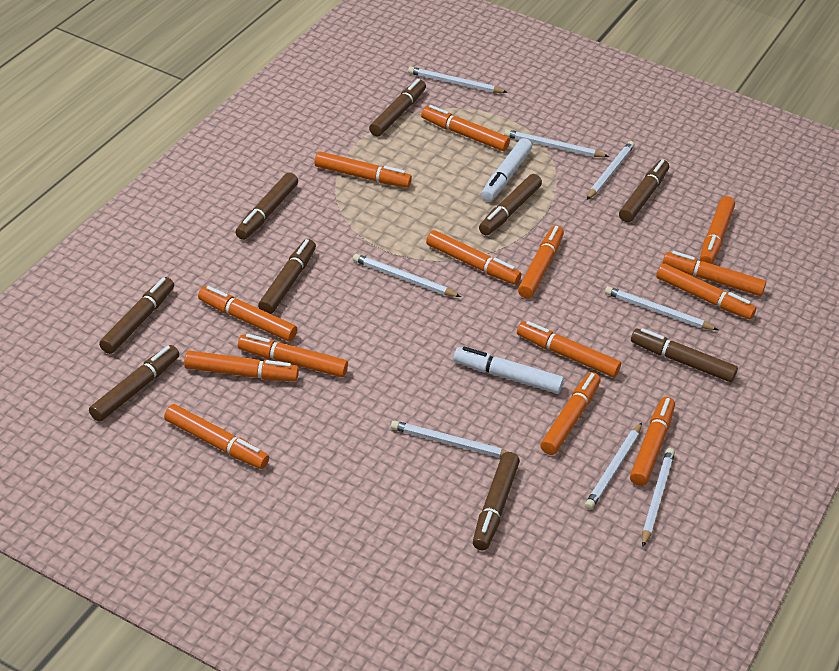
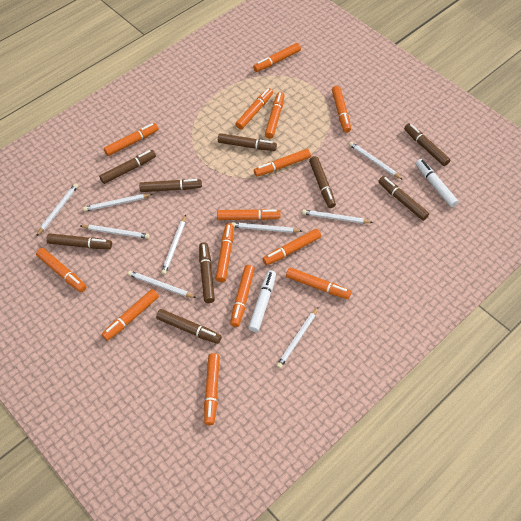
white pencil: 8 -> 9

